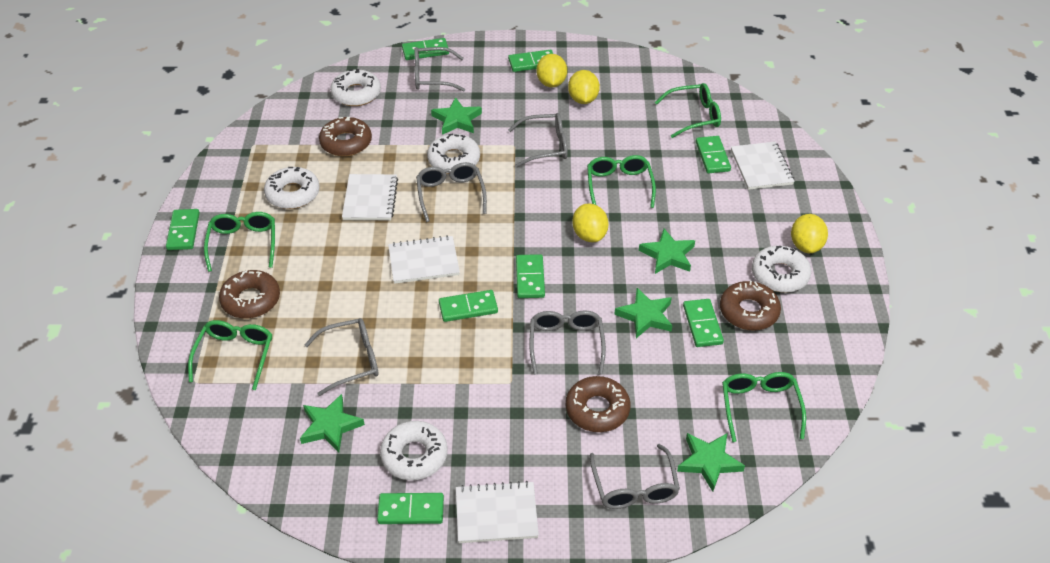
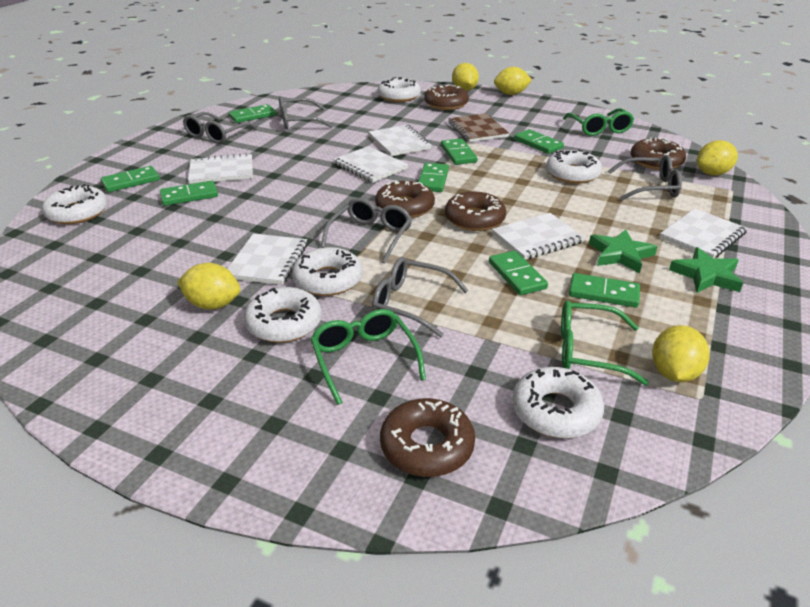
brown donut: 4 -> 5
brown notebook: 0 -> 1
green glasses: 5 -> 3
green star: 5 -> 2
grey glasses: 6 -> 5
white donut: 5 -> 6
white notebook: 4 -> 6
yellow lemon: 4 -> 5

